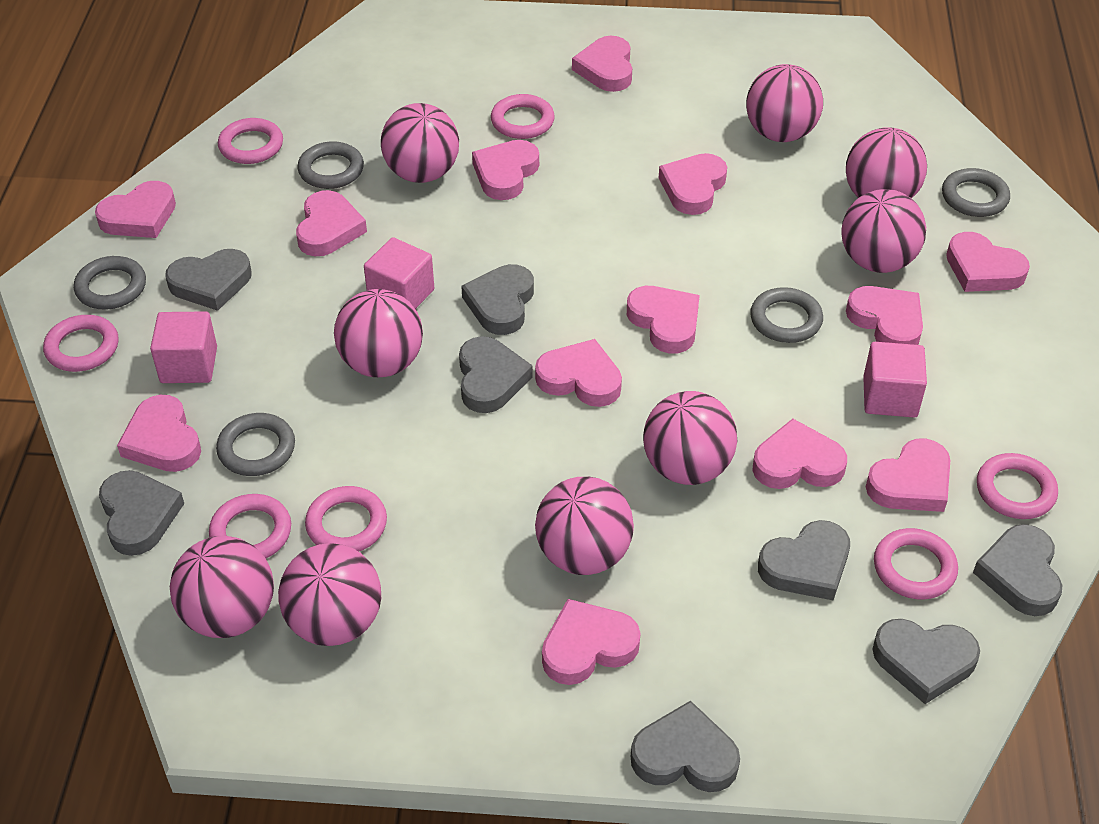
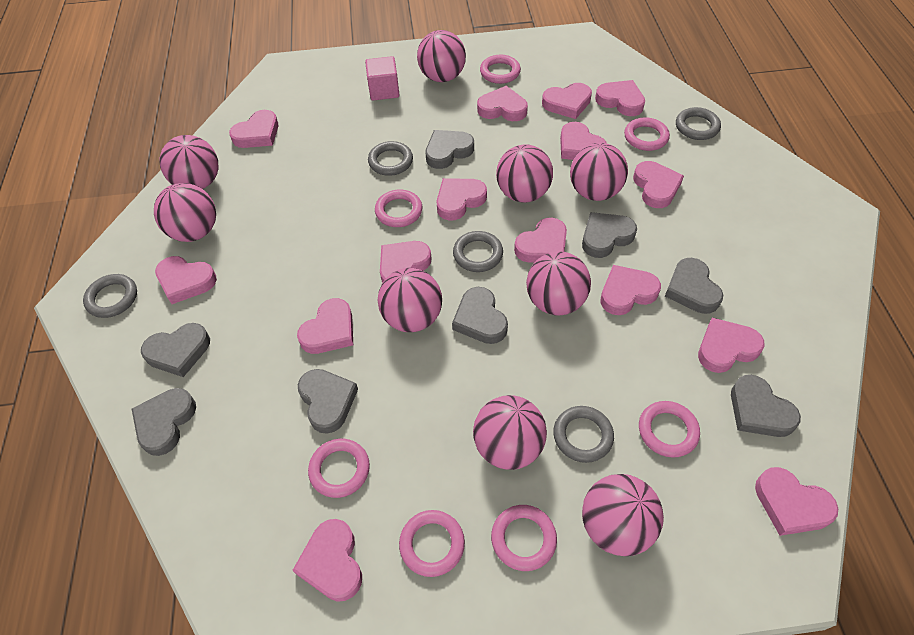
pink cube: 3 -> 1
pink heart: 13 -> 15

